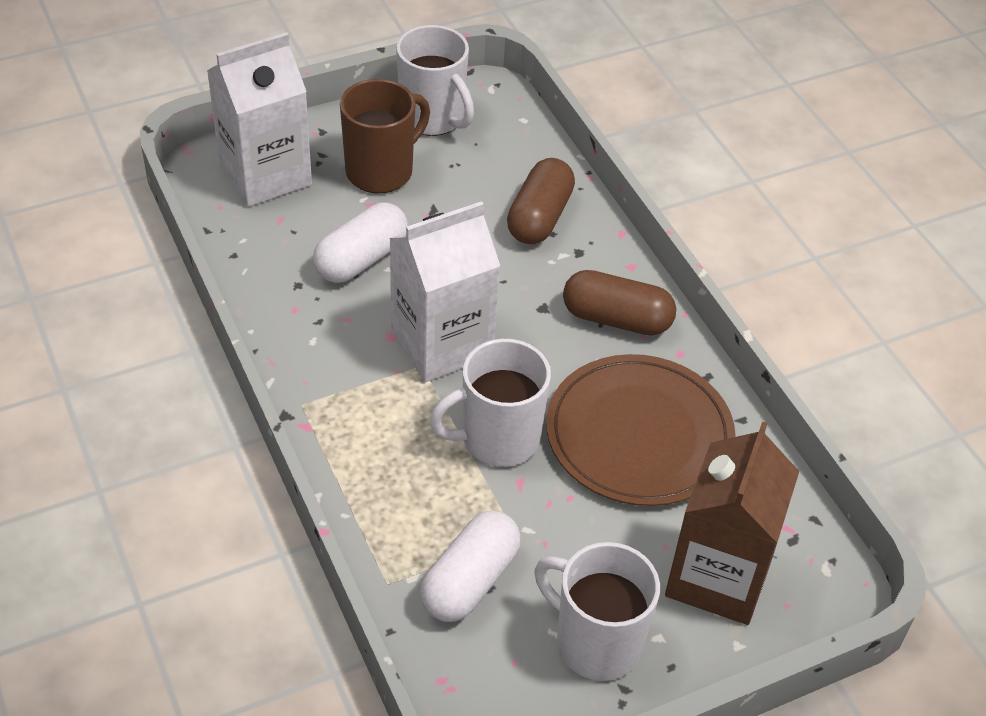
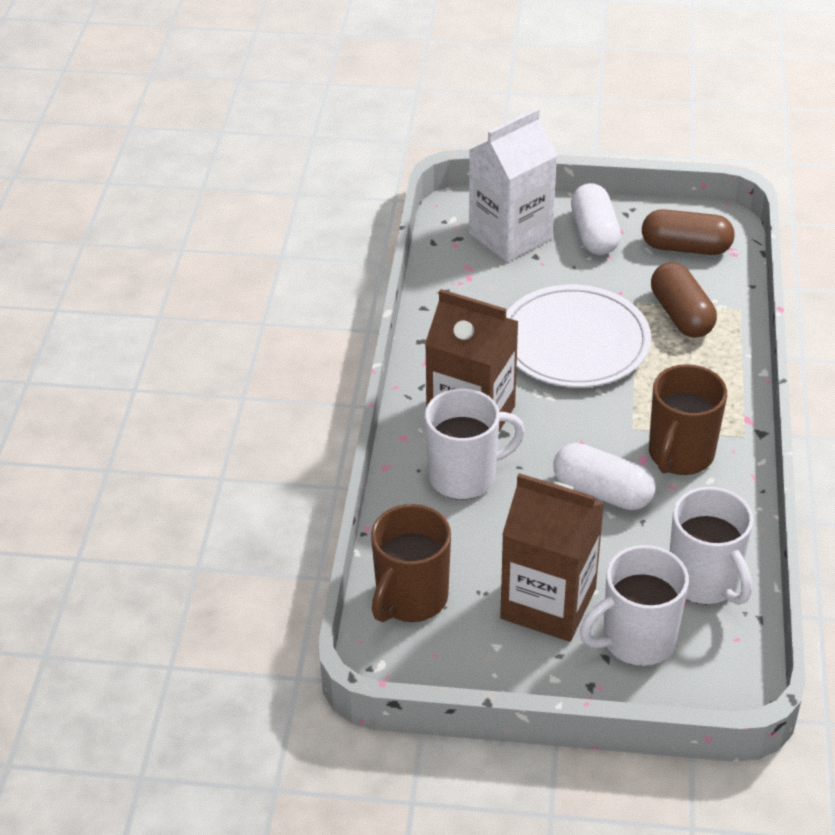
brown carton: 1 -> 2
brown mug: 1 -> 2
brown plate: 1 -> 0
white carton: 2 -> 1
white plate: 0 -> 1

